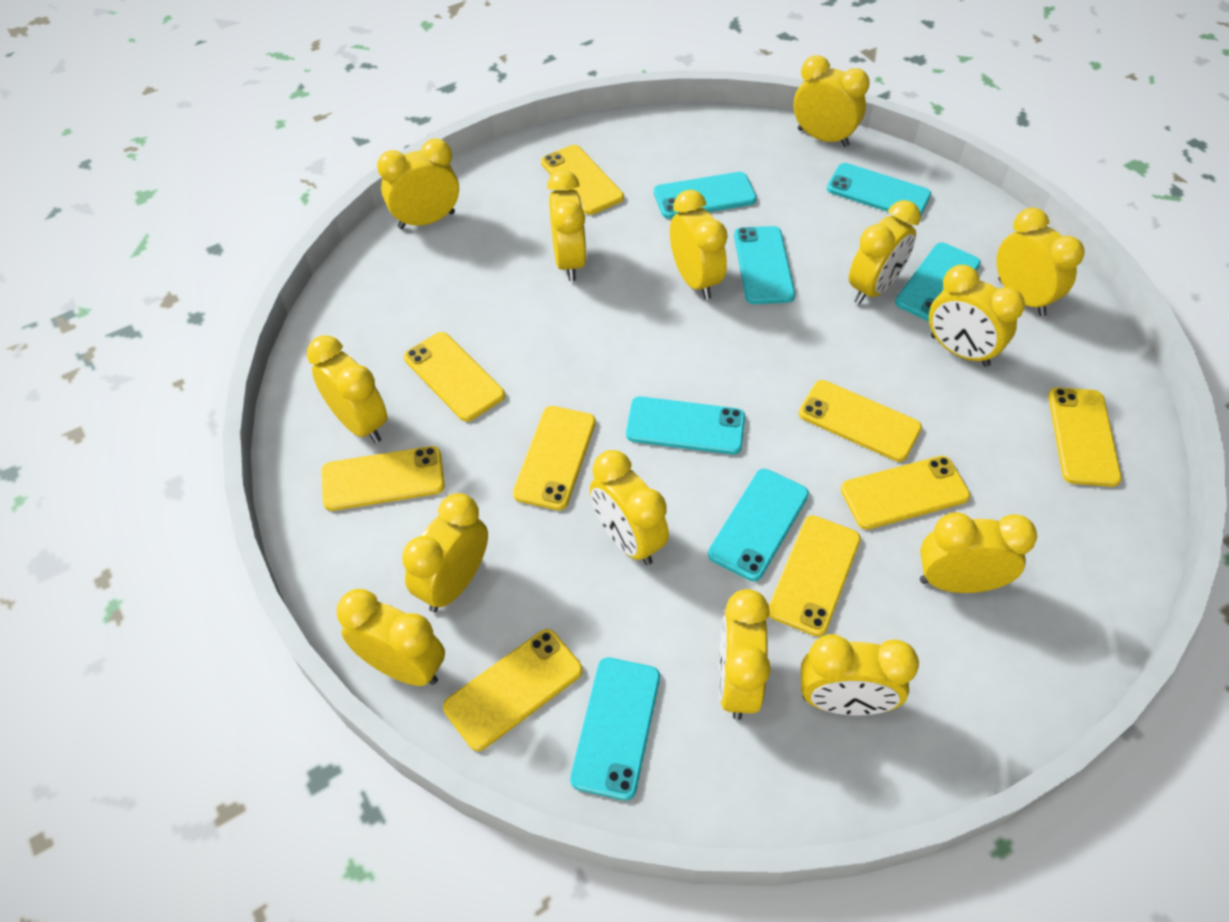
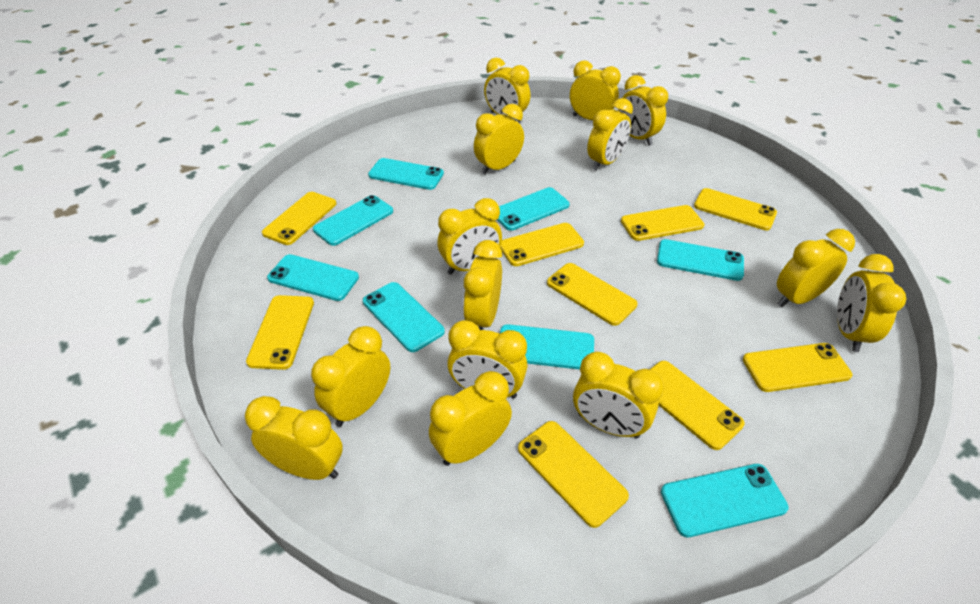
turquoise phone: 7 -> 8

